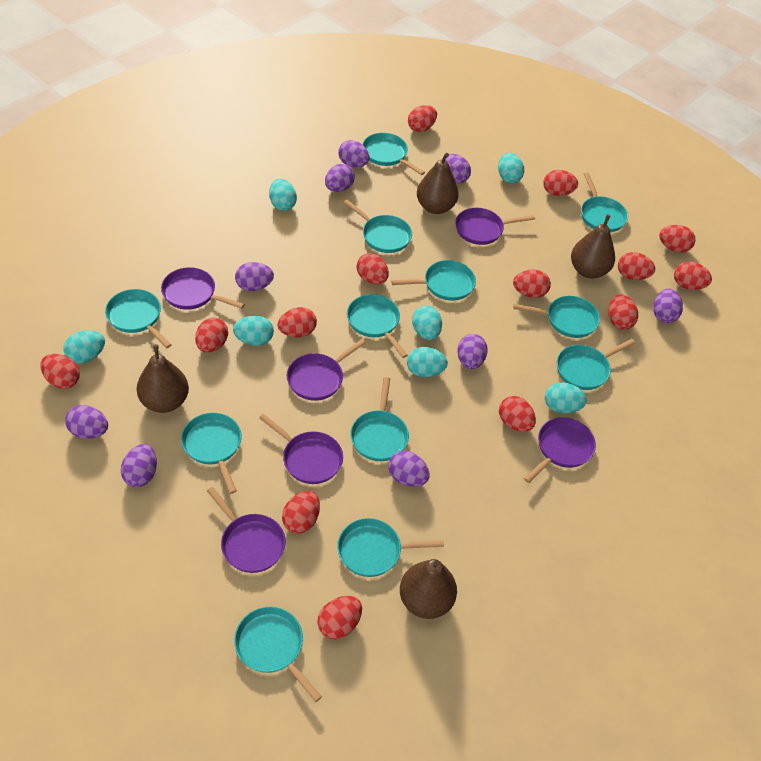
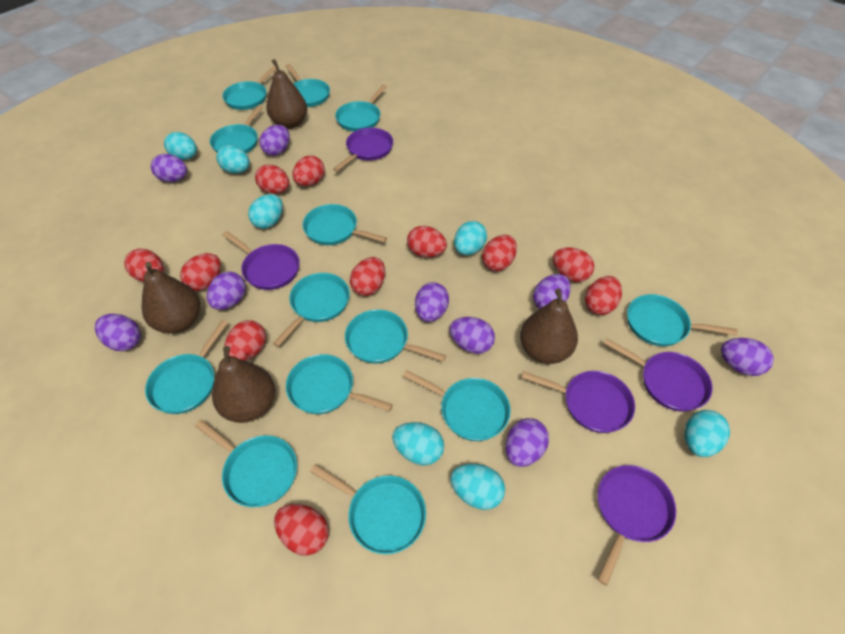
purple pan: 6 -> 5
red egg: 14 -> 11
turquoise pan: 12 -> 13

